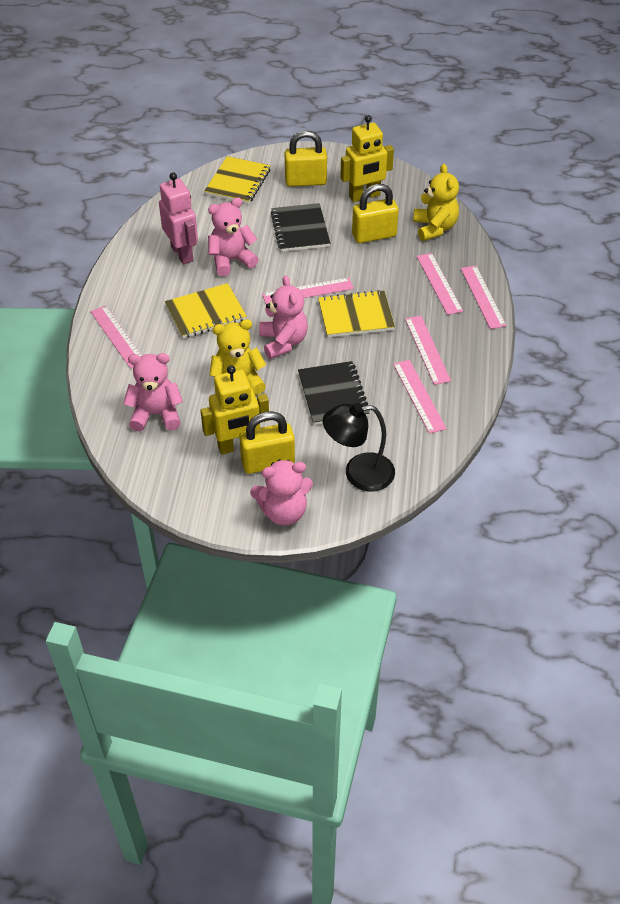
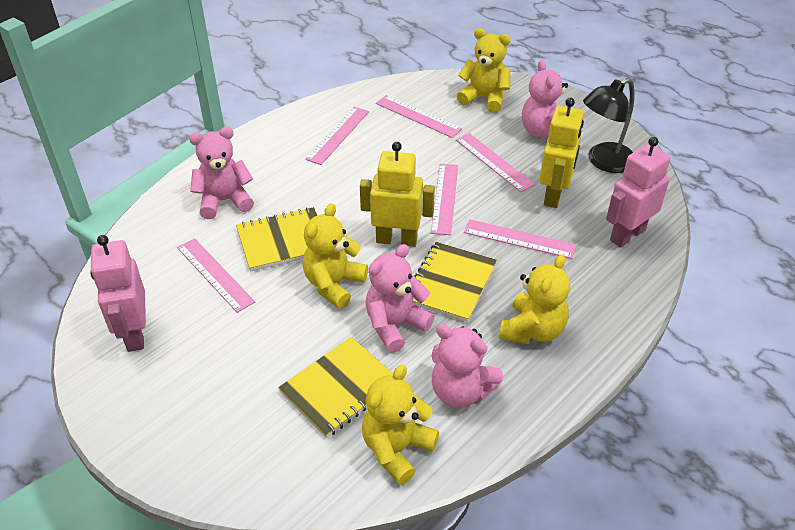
black notebook: 2 -> 0
pink robot: 1 -> 2
yellow padlock: 3 -> 0
yellow teddy bear: 2 -> 4

